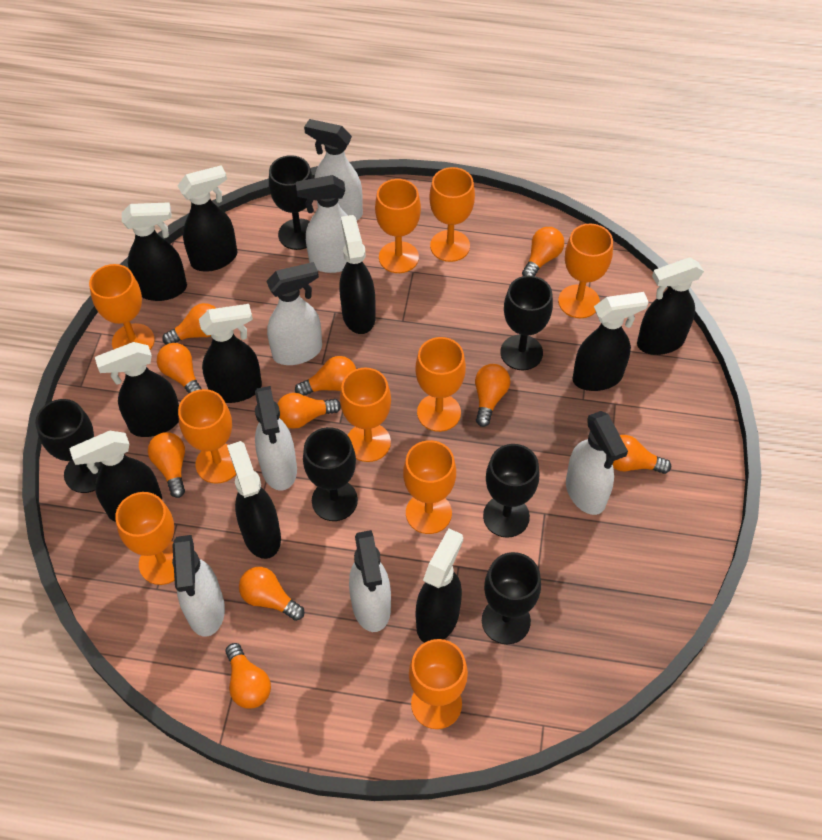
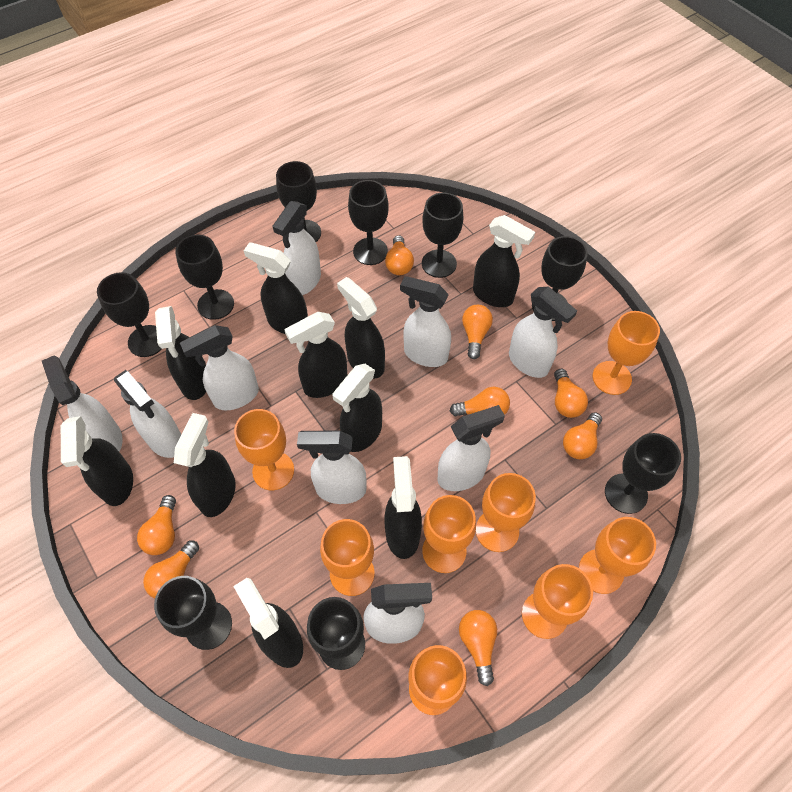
black goblet: 6 -> 9
orange goblet: 10 -> 8
orange light bulb: 10 -> 8
white spray bottle: 7 -> 9

